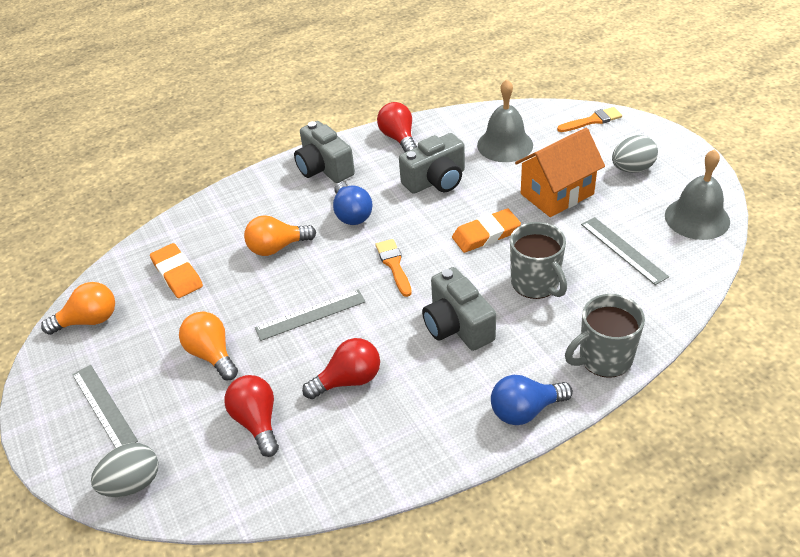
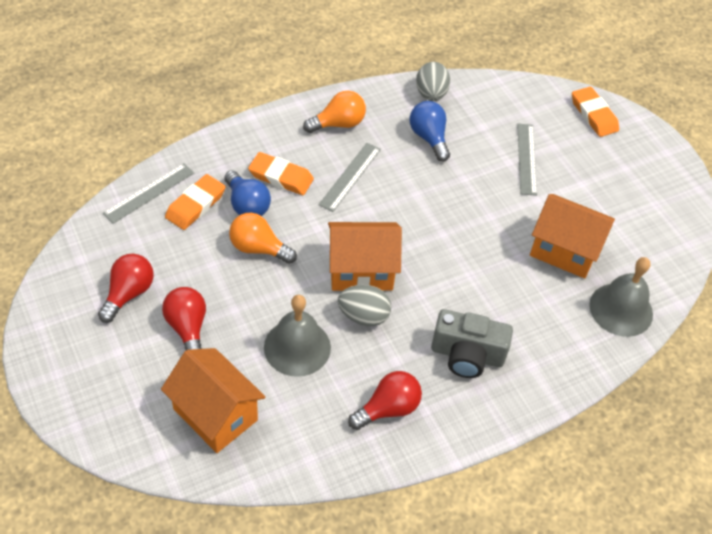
grey camera: 3 -> 1
grey mug: 2 -> 0
orange brush: 2 -> 0
orange eraser: 2 -> 3
orange house: 1 -> 3
orange light bulb: 3 -> 2

